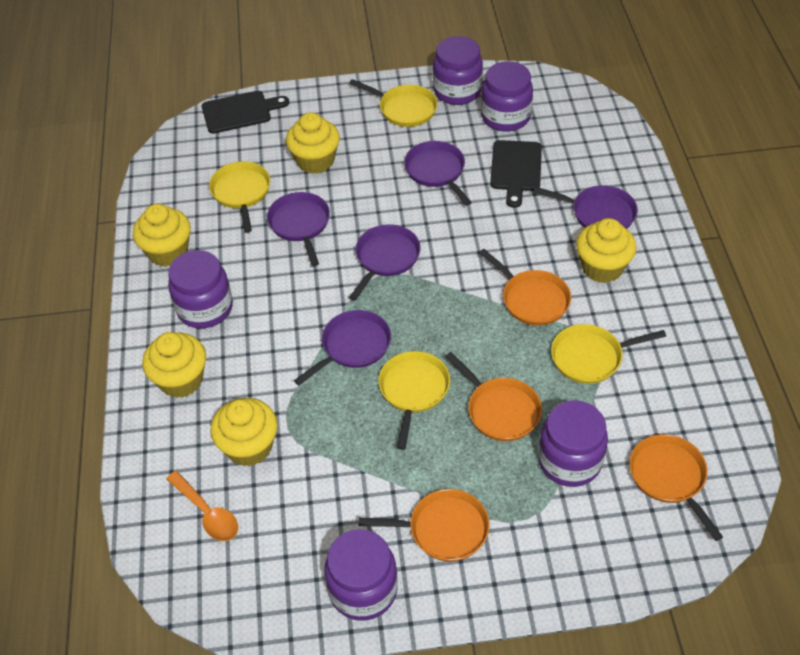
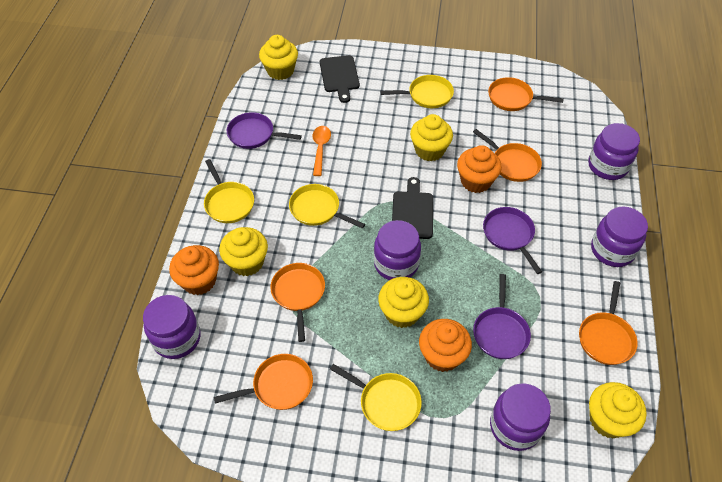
orange cupcake: 0 -> 3
orange pan: 4 -> 5
purple pan: 5 -> 3

